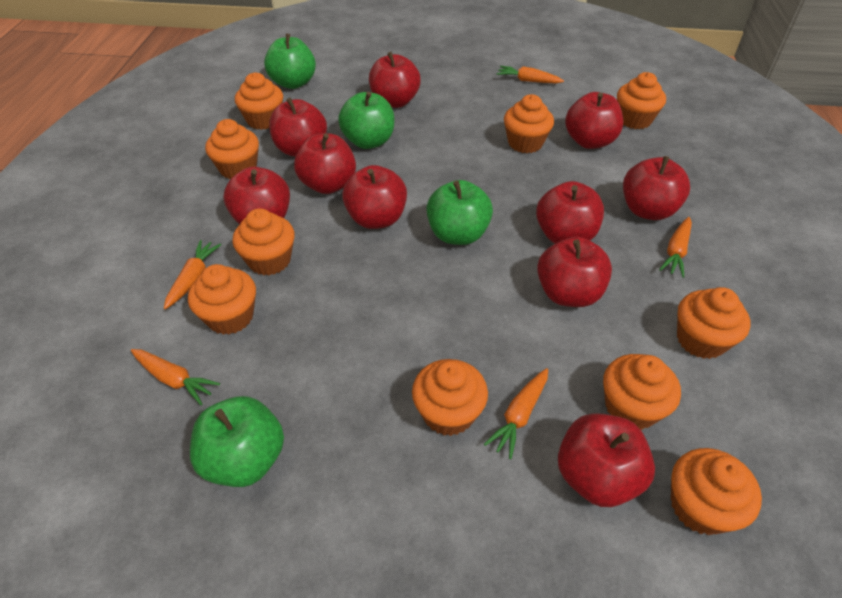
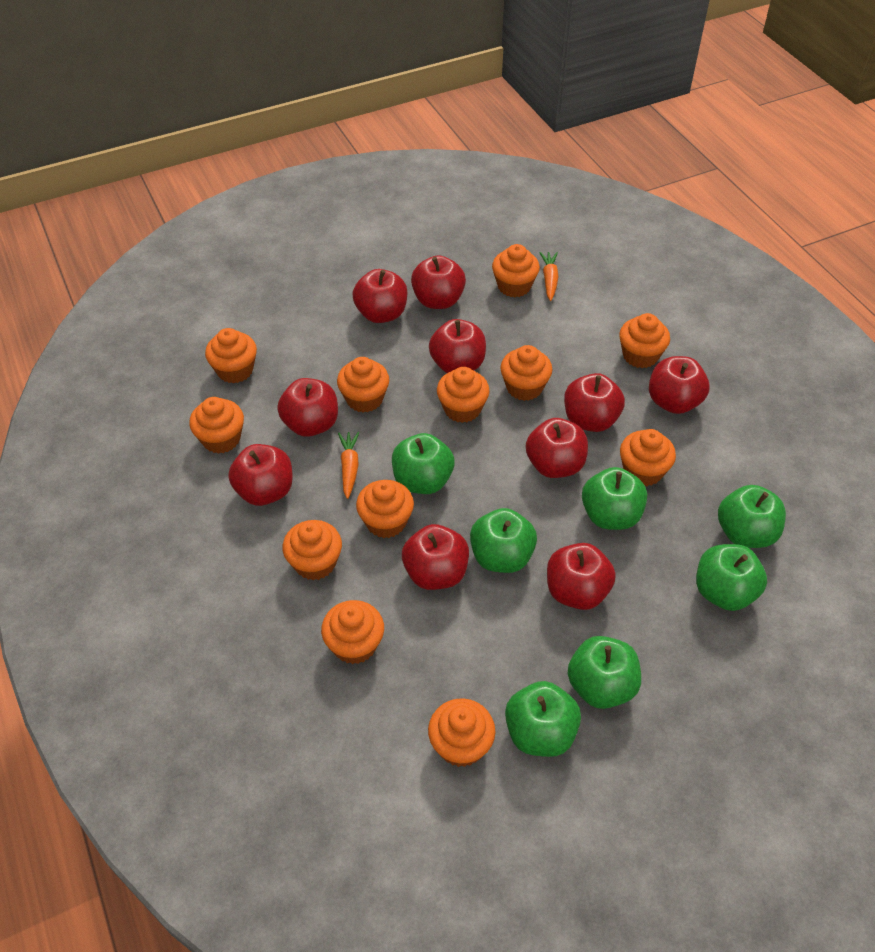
green apple: 4 -> 7
orange carrot: 5 -> 2
orange cupcake: 10 -> 12

